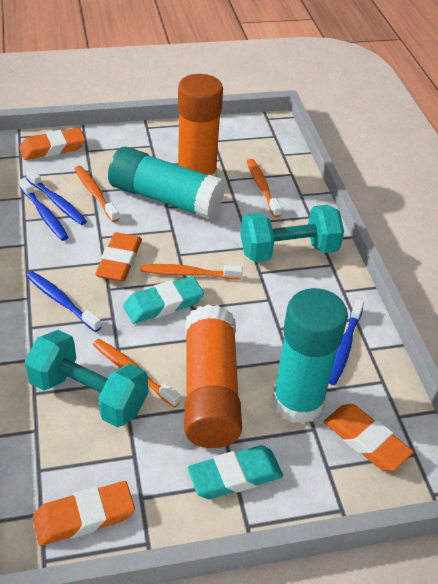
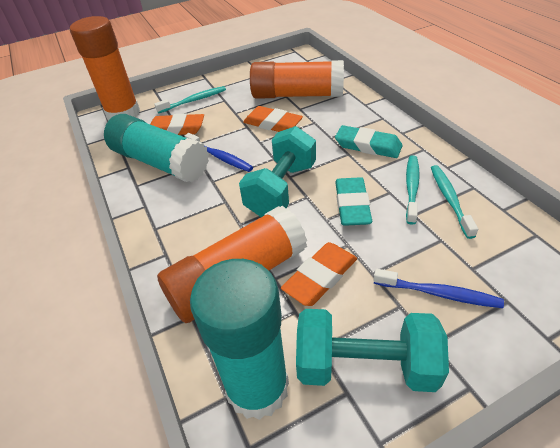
blue toothbrush: 4 -> 2
orange eraser: 4 -> 3
orange glue stick: 2 -> 3
orange toothbrush: 4 -> 0
turquoise toothbrush: 0 -> 3

